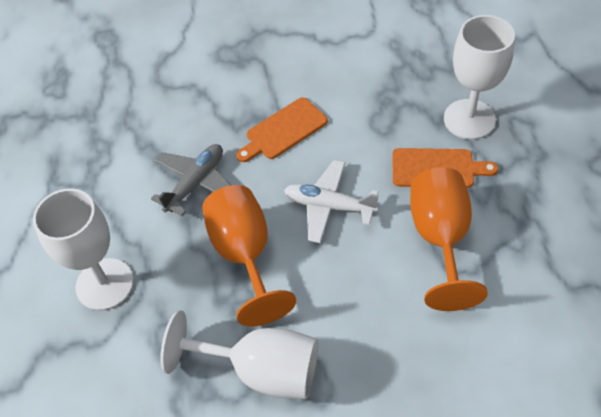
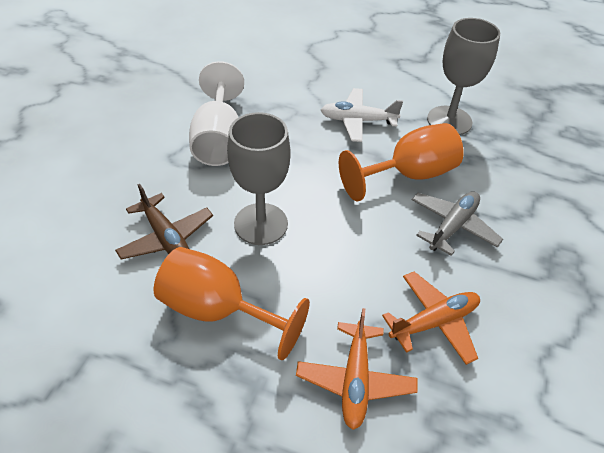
brown plane: 0 -> 1
grey goblet: 0 -> 2
orange cutting board: 2 -> 0
orange plane: 0 -> 2
white goblet: 3 -> 1

